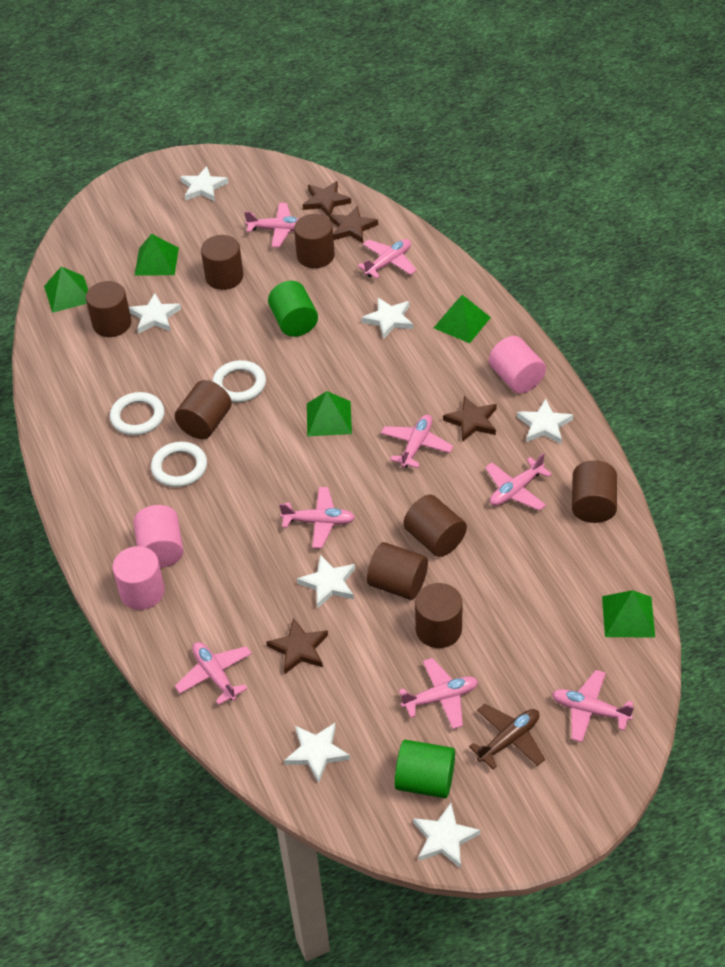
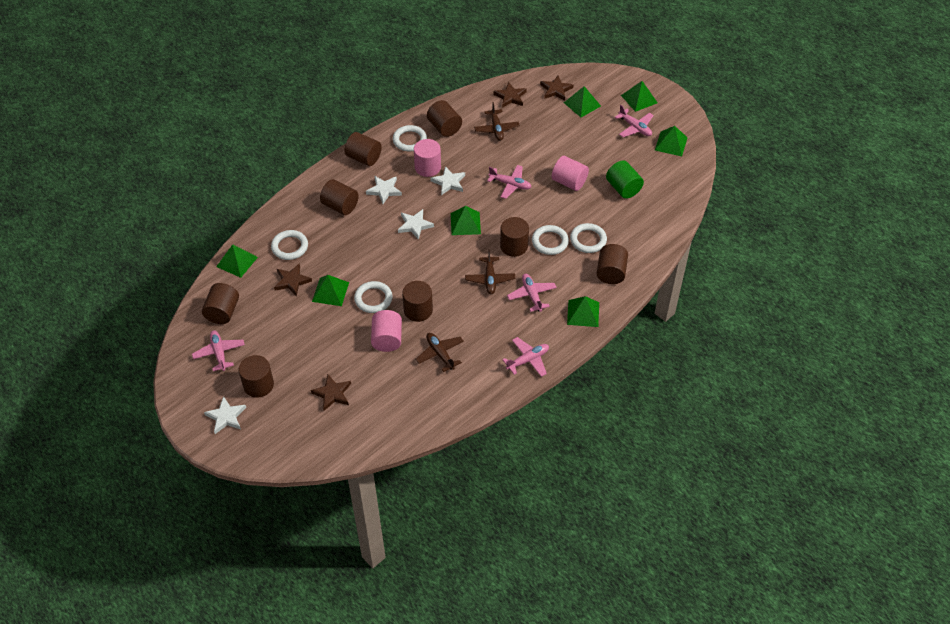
brown plane: 1 -> 3
green cylinder: 2 -> 1
green pyramid: 5 -> 7
pink plane: 8 -> 5
white ring: 3 -> 5
white star: 7 -> 4

